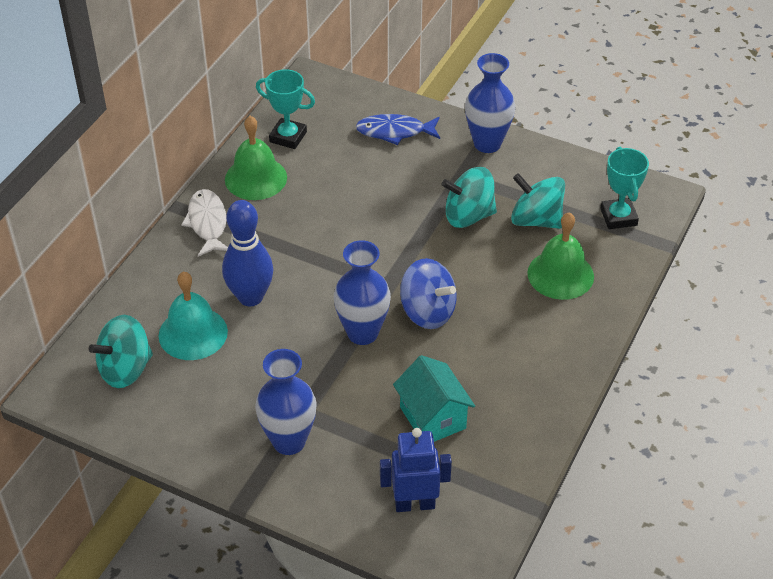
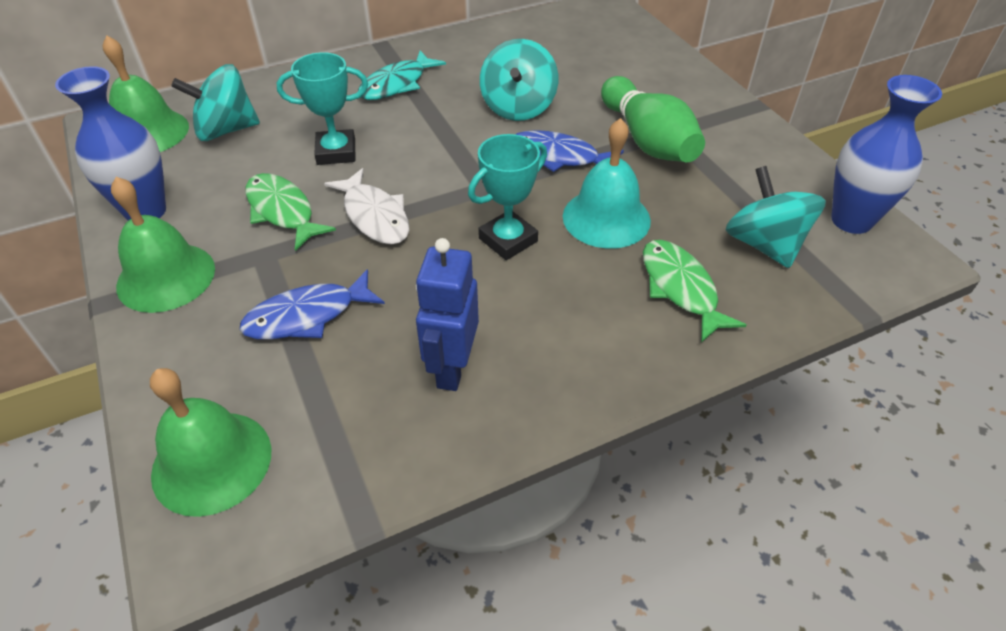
blue bowling pin: 1 -> 0
blue fish: 1 -> 2
blue spinning top: 1 -> 0
blue vase: 3 -> 2
green bell: 2 -> 3
green bowling pin: 0 -> 1
green fish: 0 -> 2
turquoise fish: 0 -> 1
turquoise house: 1 -> 0

